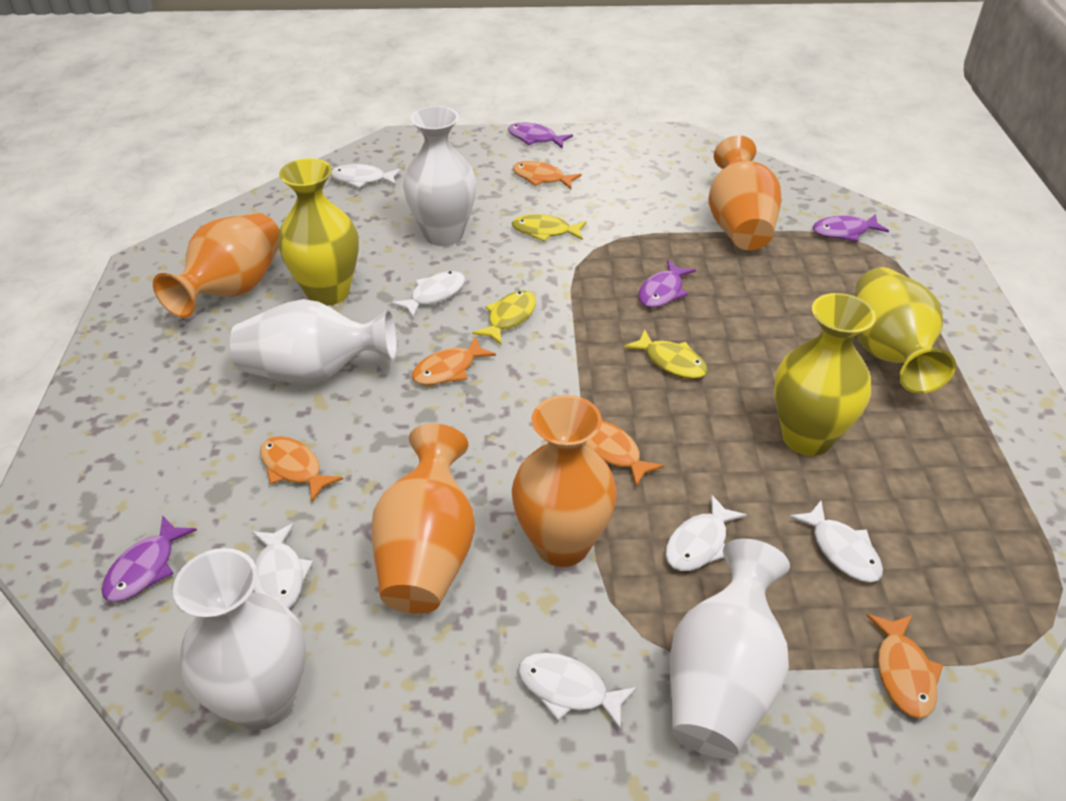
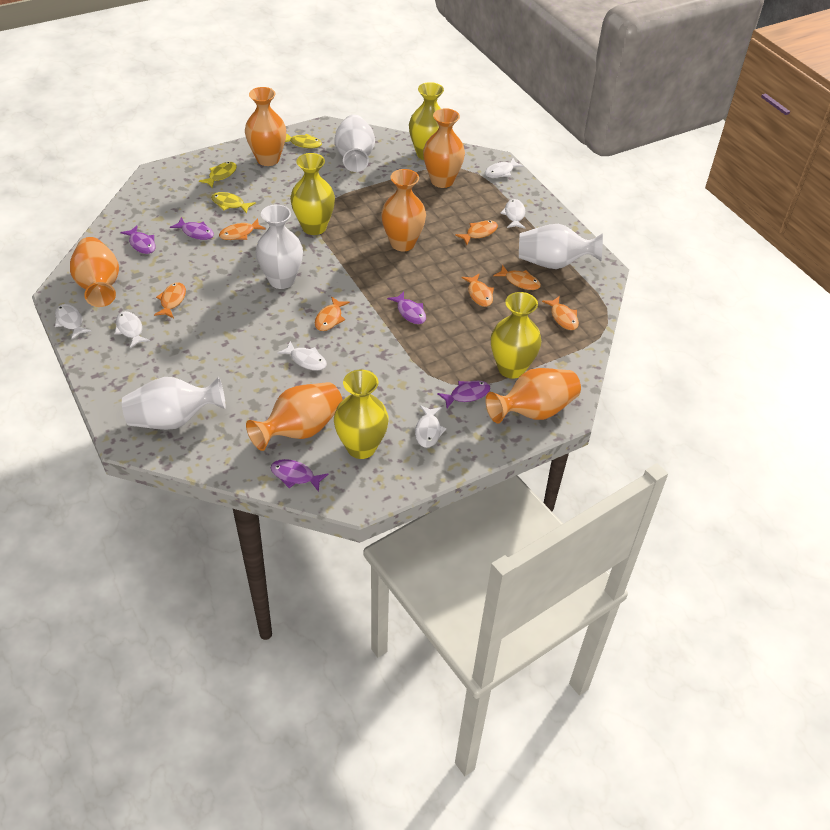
orange fish: 5 -> 7
orange vase: 4 -> 6
purple fish: 4 -> 5
yellow vase: 3 -> 4

